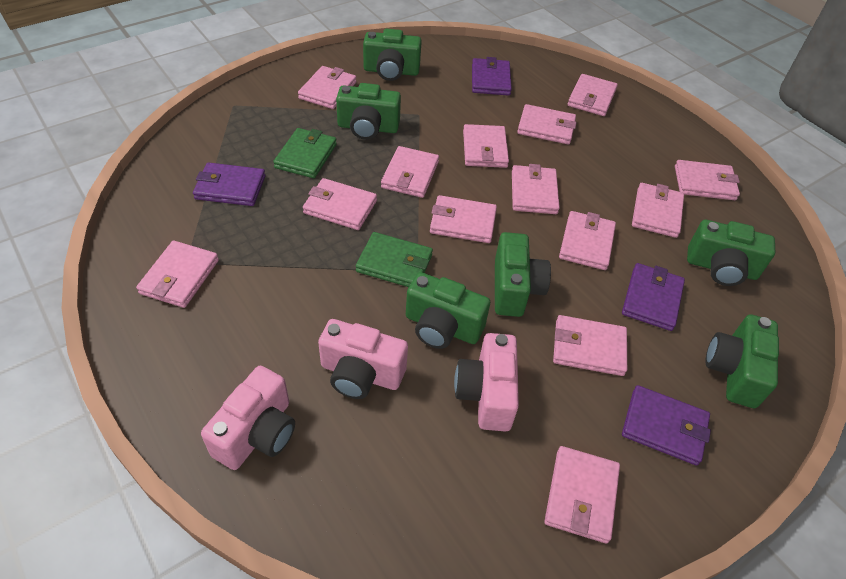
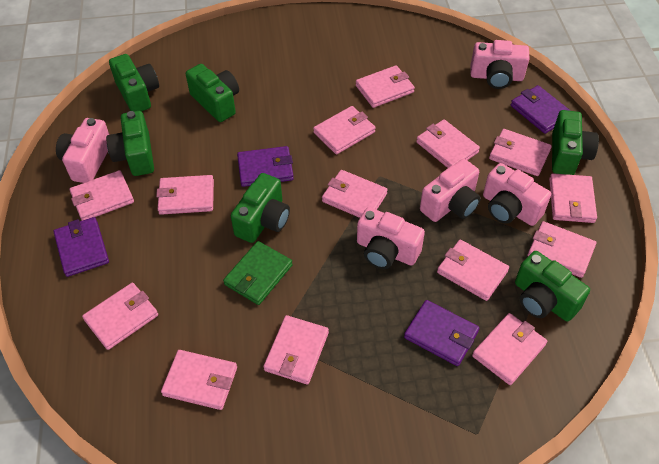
green wallet: 2 -> 1
pink camera: 3 -> 5

